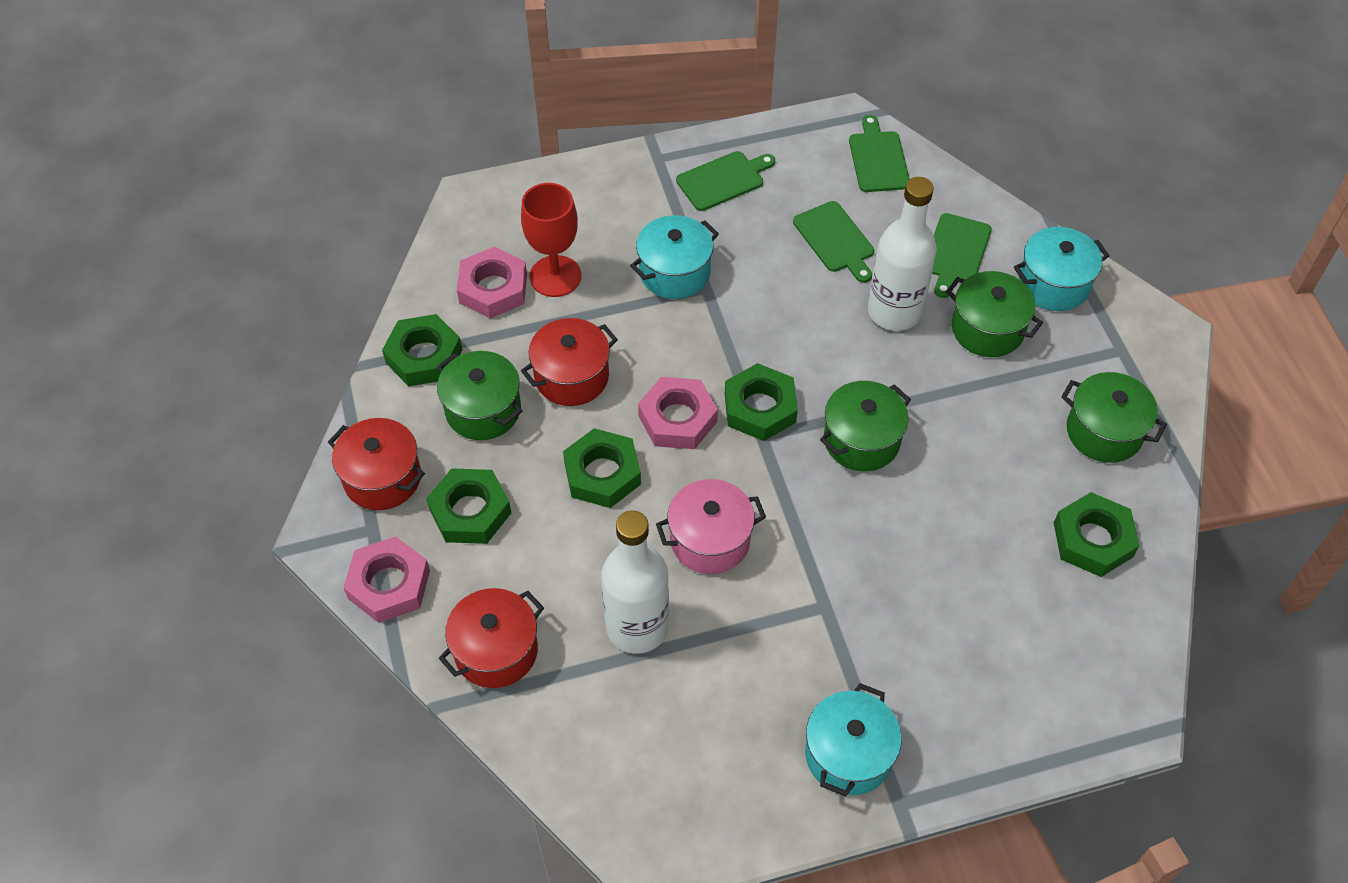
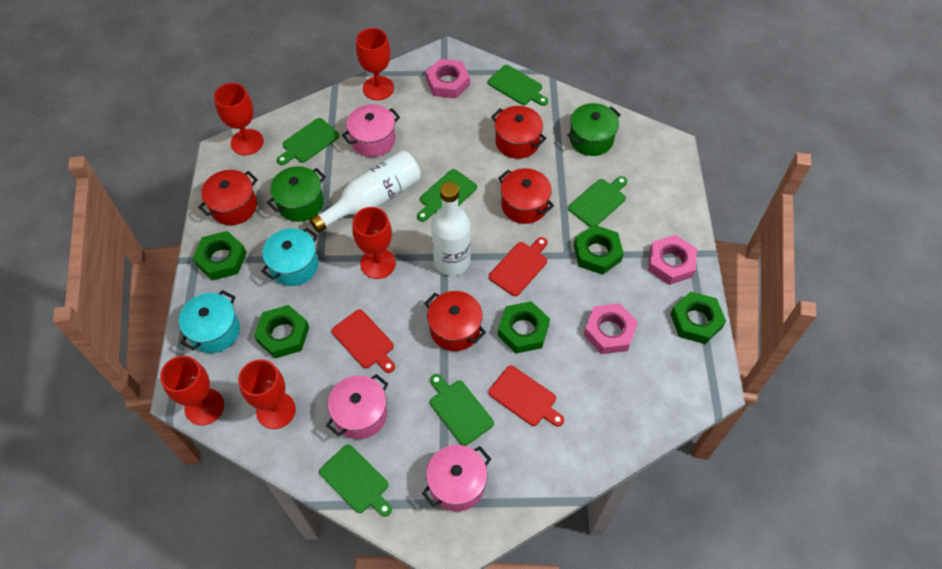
green cutting board: 4 -> 6
green pot: 4 -> 2
pink pot: 1 -> 3
red cutting board: 0 -> 3
red goblet: 1 -> 5
red pot: 3 -> 4
turquoise pot: 3 -> 2

